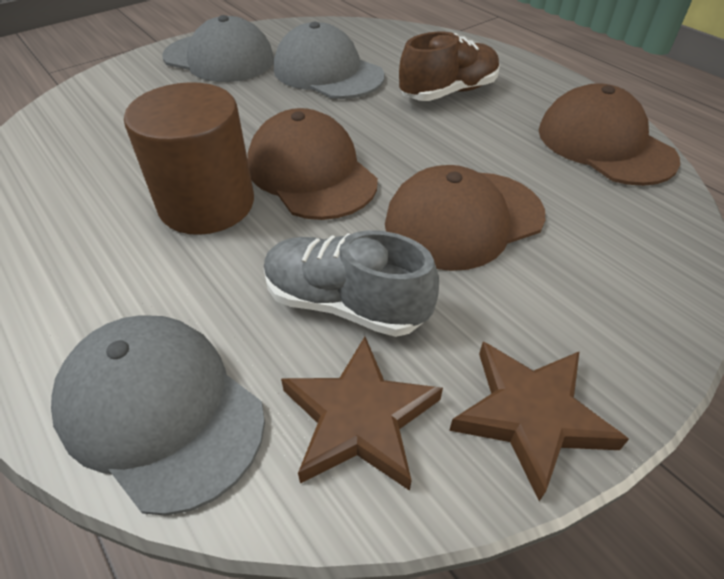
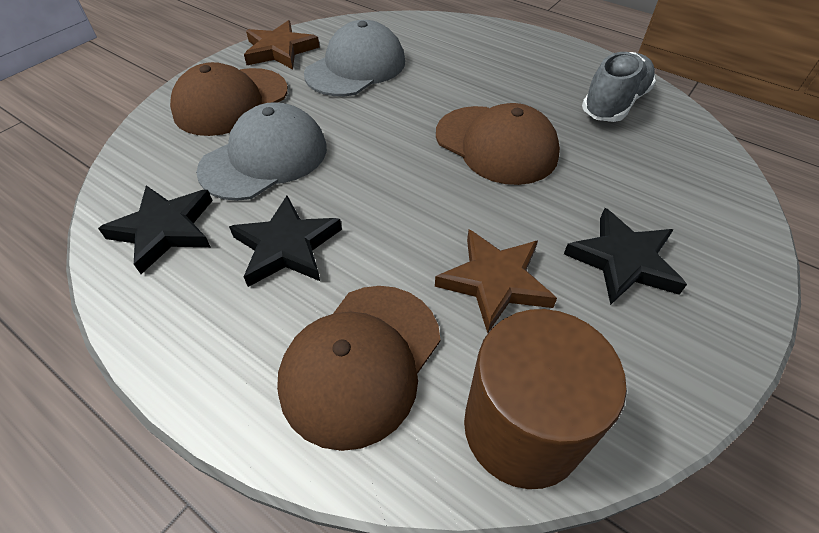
black star: 0 -> 3
brown shoe: 1 -> 0
grey cap: 3 -> 2

